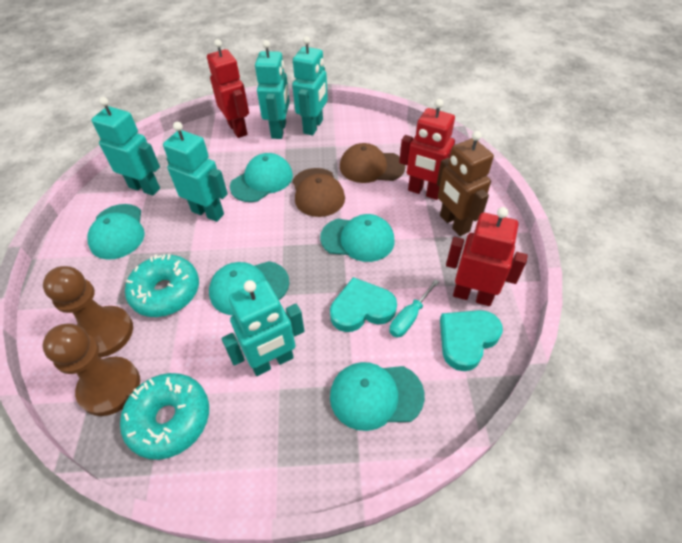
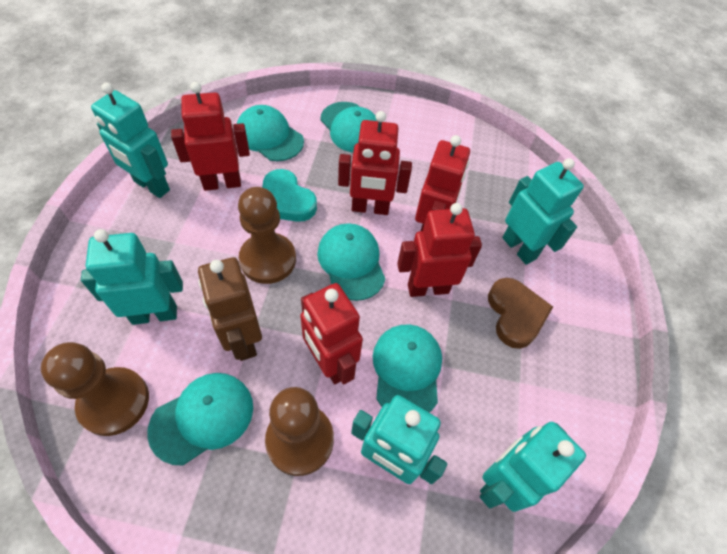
brown cap: 2 -> 0
brown heart: 0 -> 1
brown pawn: 2 -> 3
red robot: 3 -> 5
turquoise donut: 2 -> 0
turquoise heart: 2 -> 1
turquoise screwdriver: 1 -> 0

